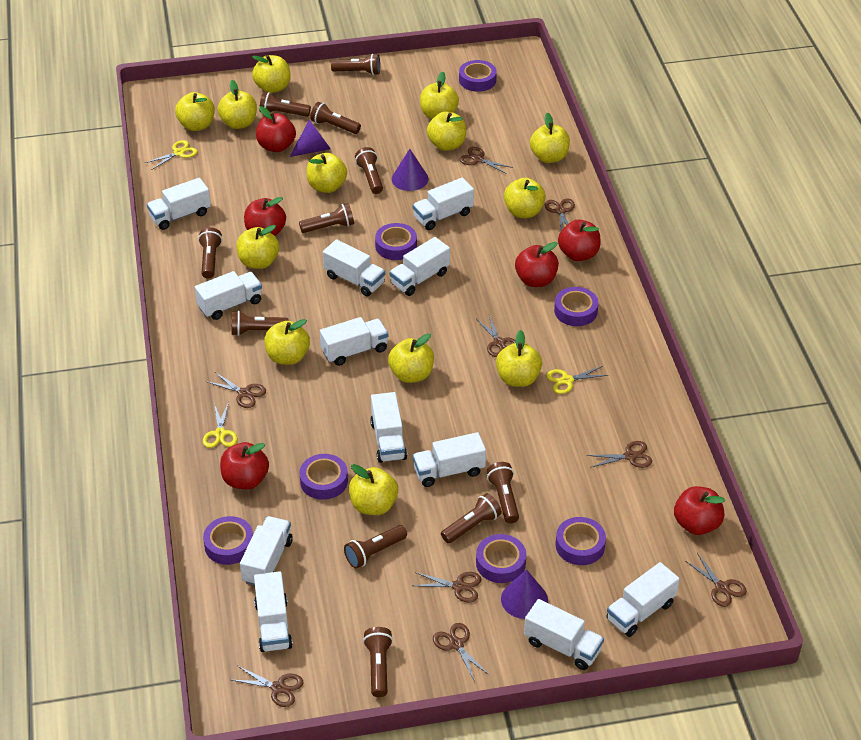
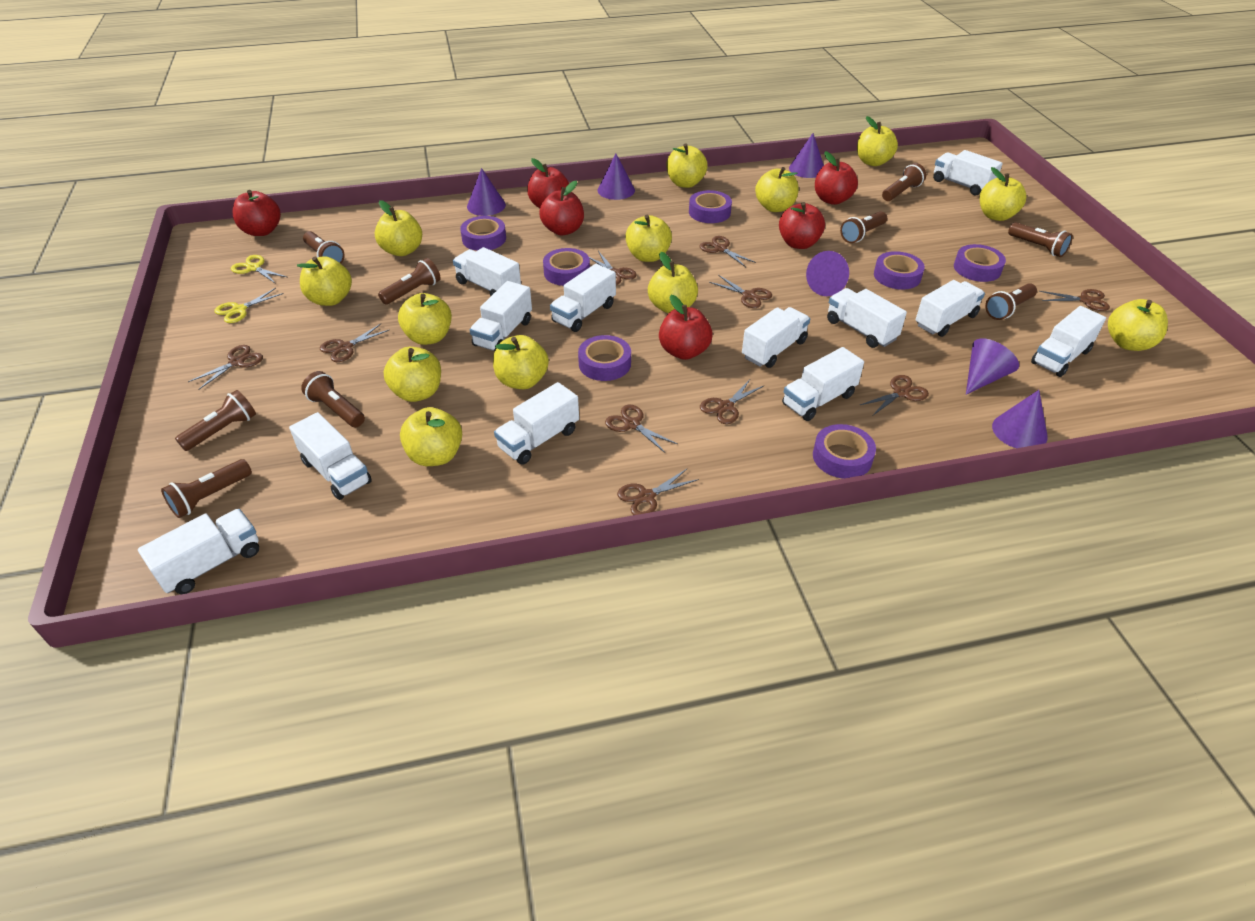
brown flashlight: 11 -> 9
brown scissors: 9 -> 10
purple cone: 3 -> 6
yellow scissors: 3 -> 2

